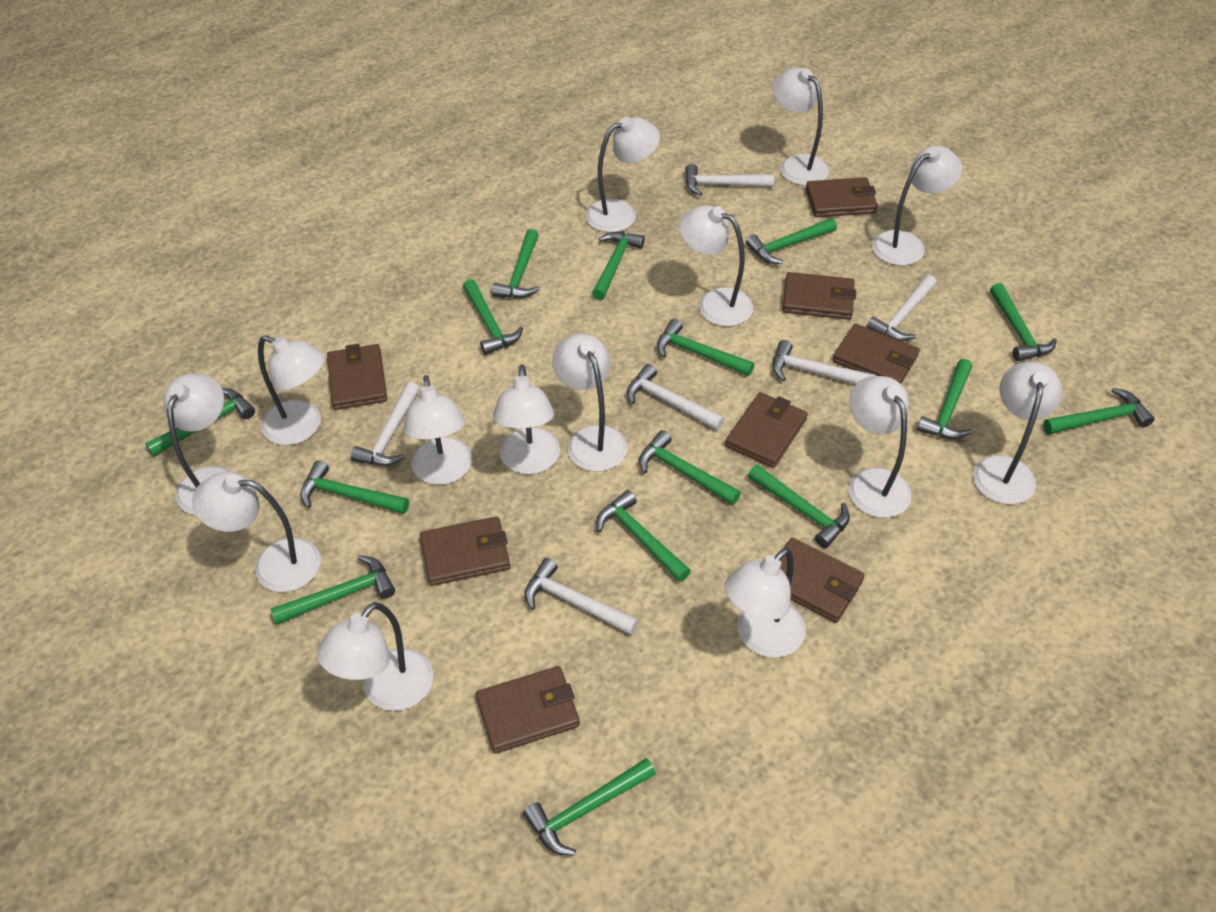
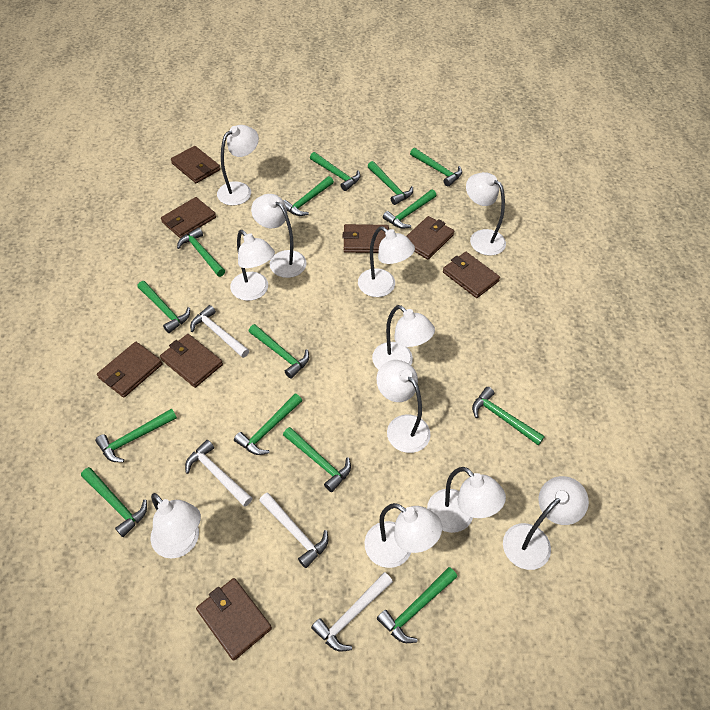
green hammer: 15 -> 14
white hammer: 6 -> 4
white lamp: 14 -> 11

